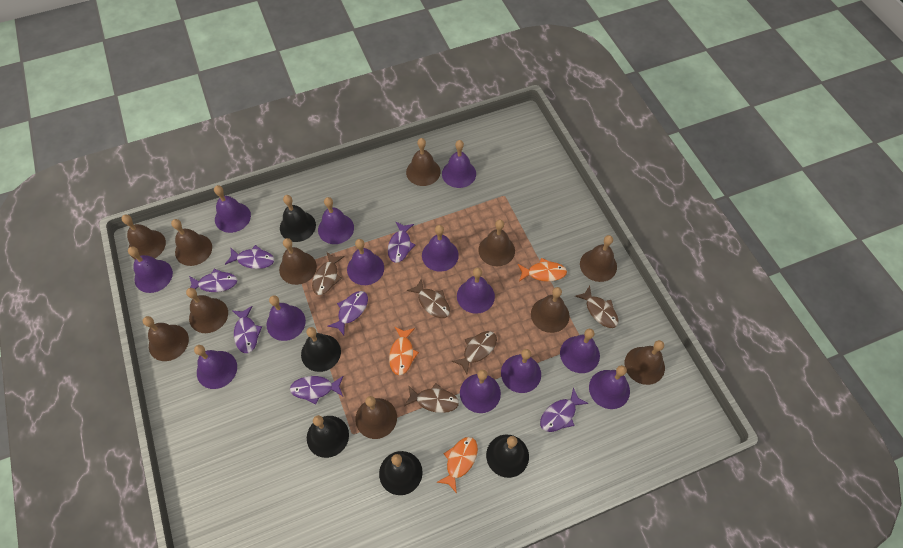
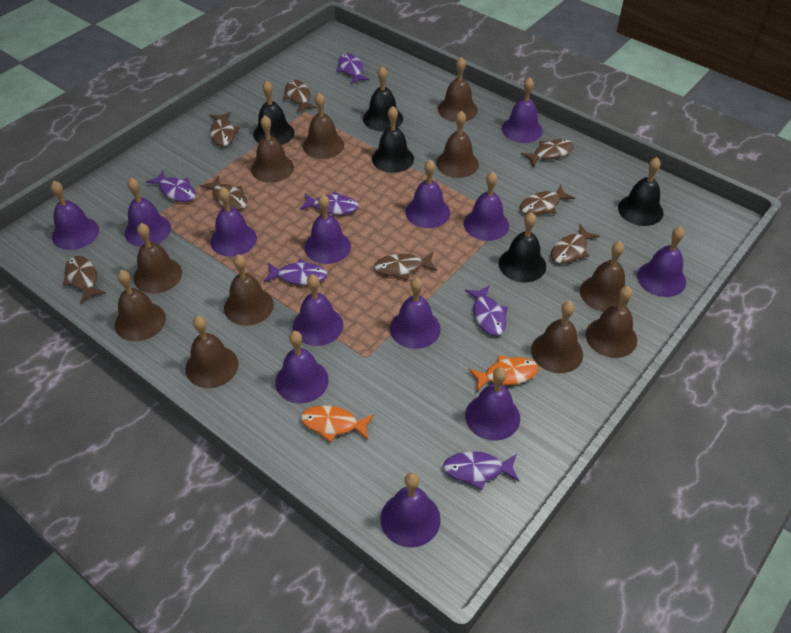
brown fish: 5 -> 8
orange fish: 3 -> 2
purple fish: 7 -> 6

